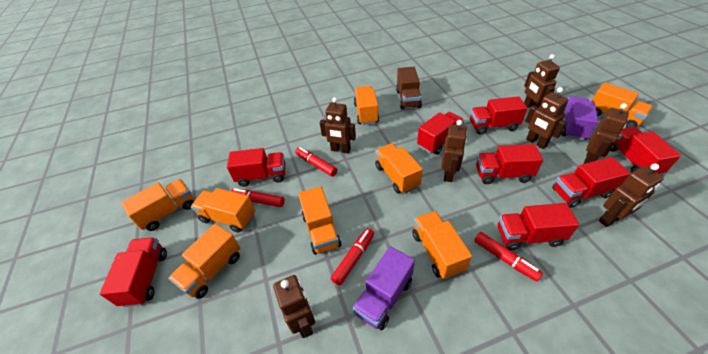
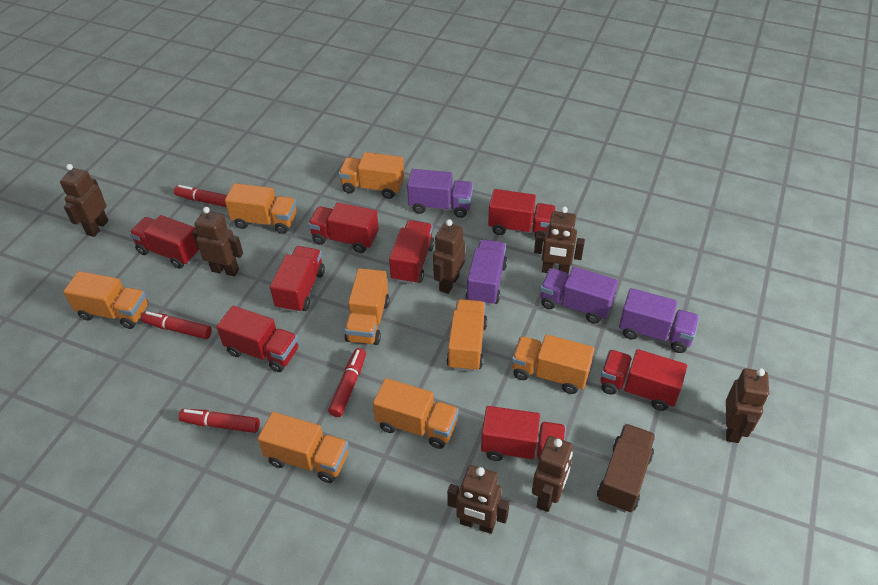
purple truck: 2 -> 4

